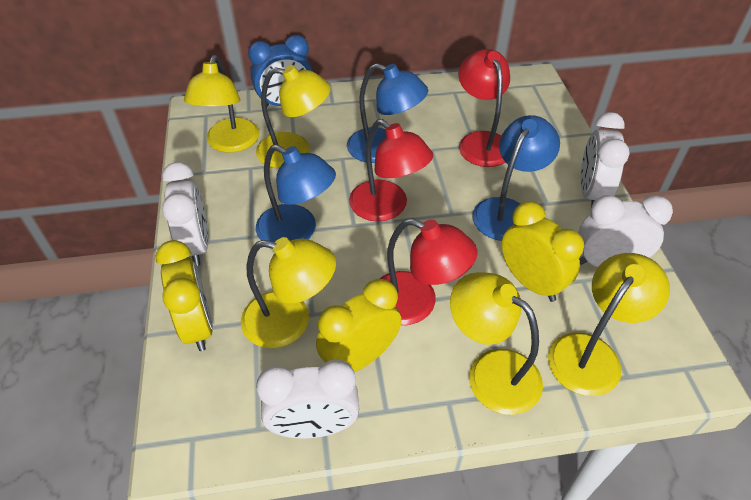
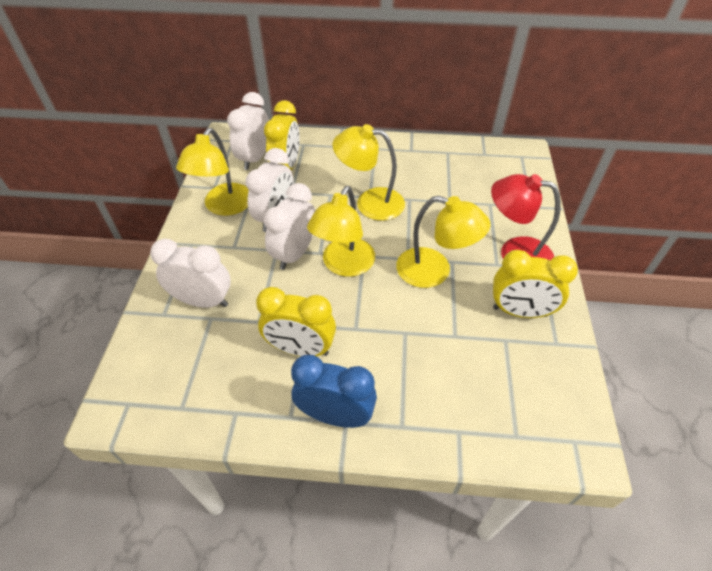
blue lamp: 3 -> 0
red lamp: 3 -> 1
yellow lamp: 5 -> 4

